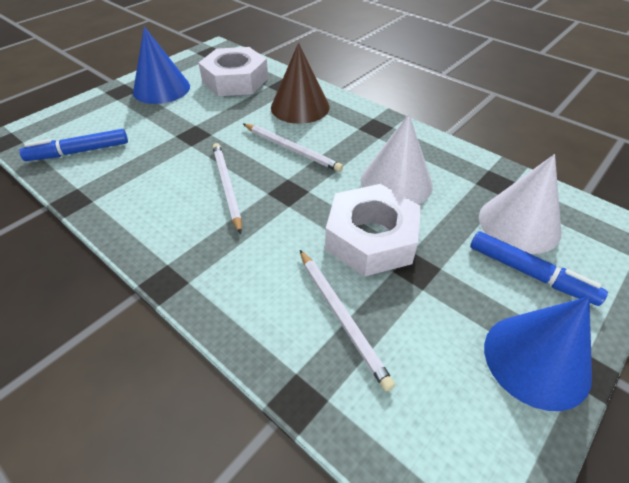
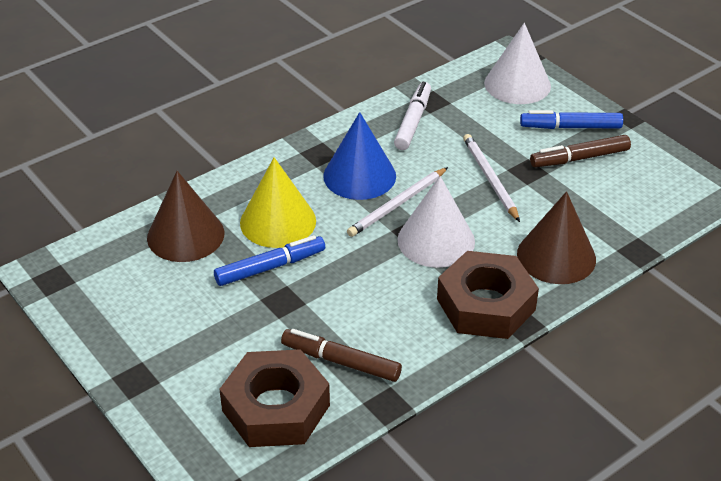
blue cone: 2 -> 1
brown cone: 1 -> 2
brown marker: 0 -> 2
brown nut: 0 -> 2
white marker: 0 -> 1
white nut: 2 -> 0
white pencil: 3 -> 2
yellow cone: 0 -> 1

